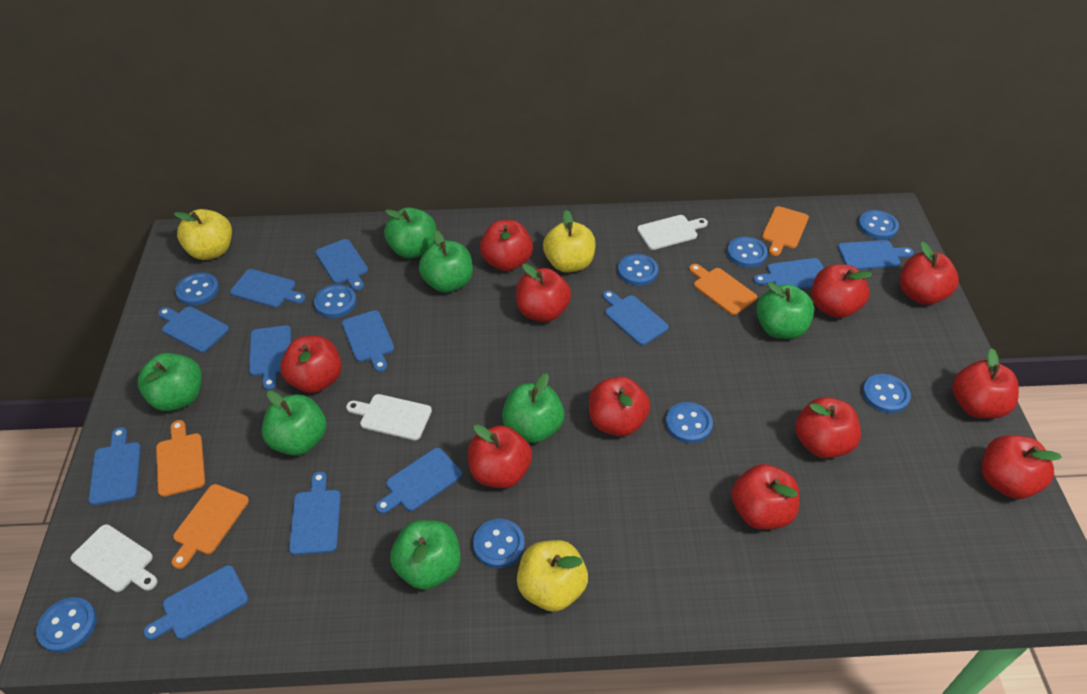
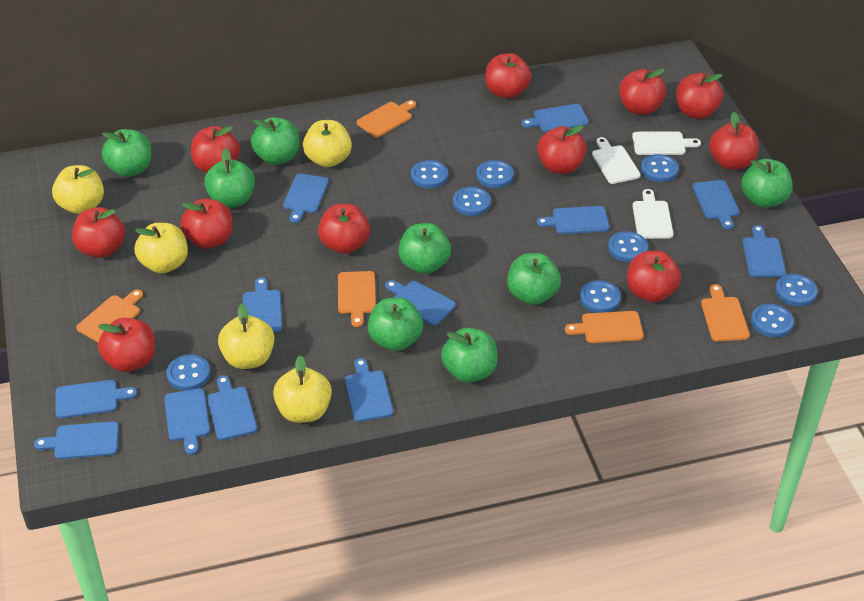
green apple: 7 -> 8
orange cutting board: 4 -> 5
yellow apple: 3 -> 5

